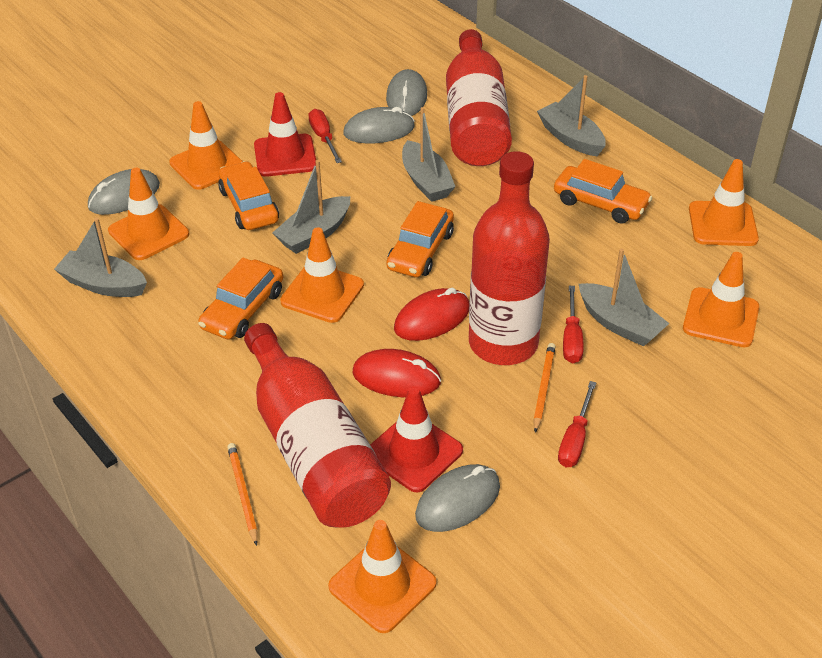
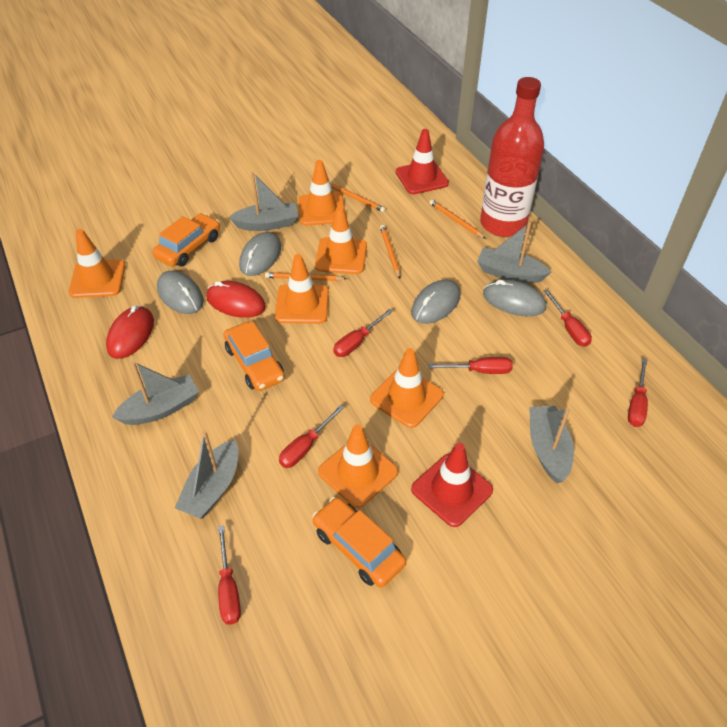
orange car: 4 -> 3
orange pencil: 2 -> 4
red bottle: 3 -> 1
red screwdriver: 3 -> 6

